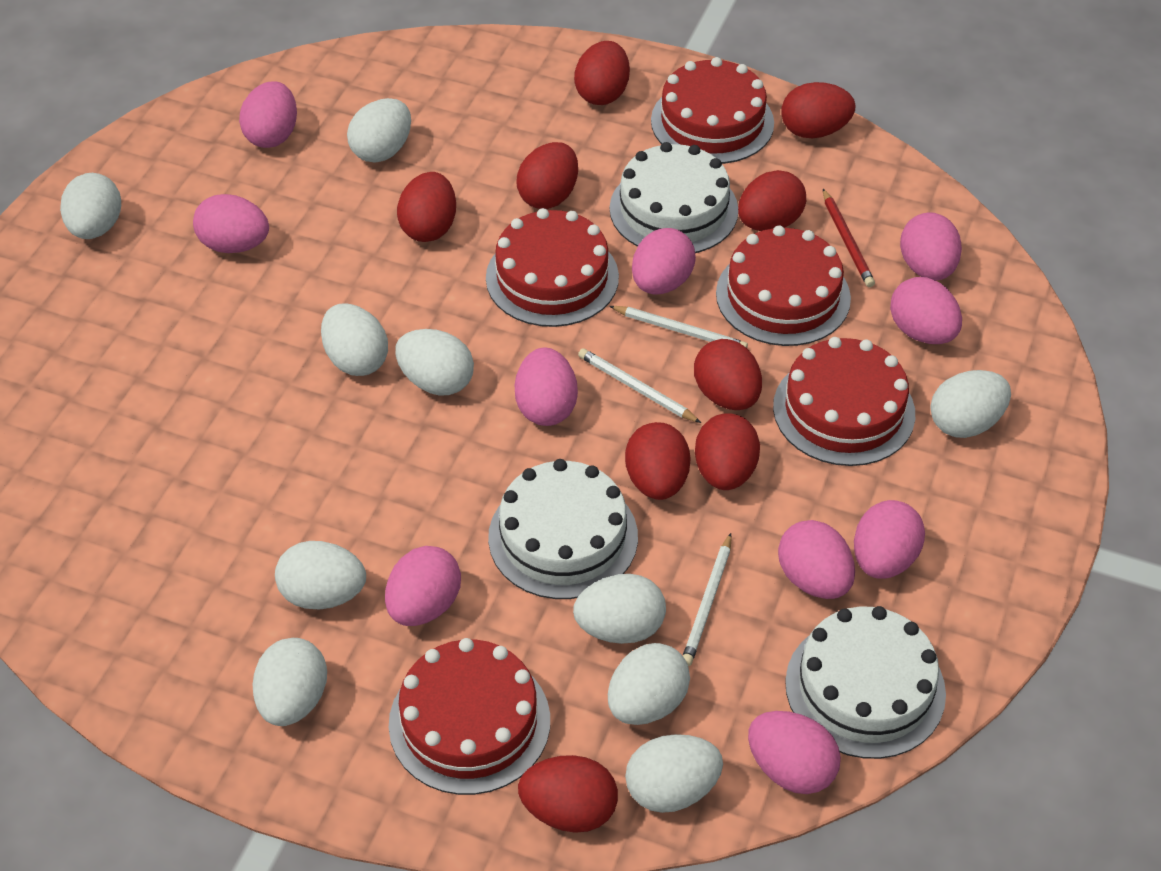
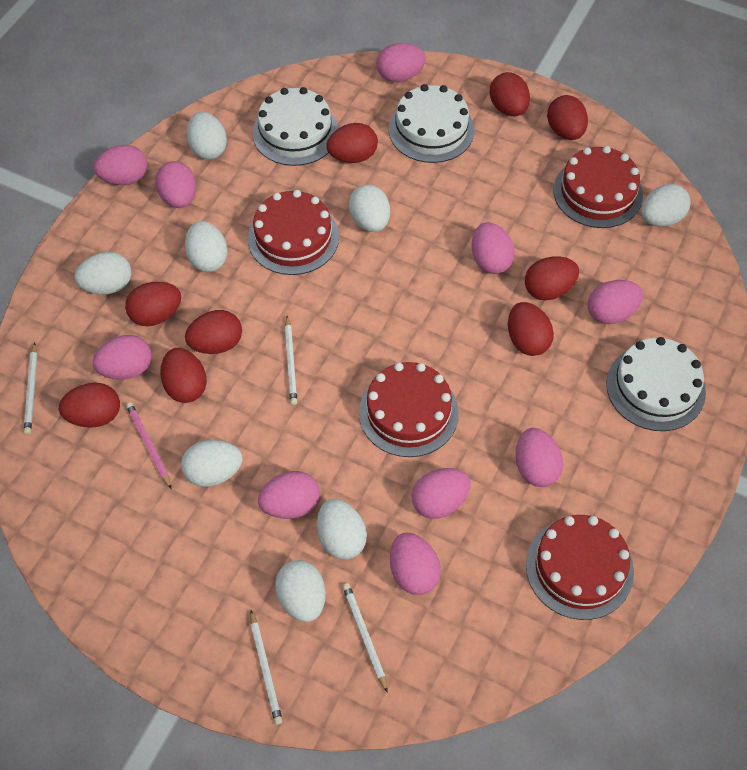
pink pencil: 0 -> 1
red cake: 5 -> 4
red pencil: 1 -> 0
white egg: 10 -> 8
white pencil: 3 -> 4

